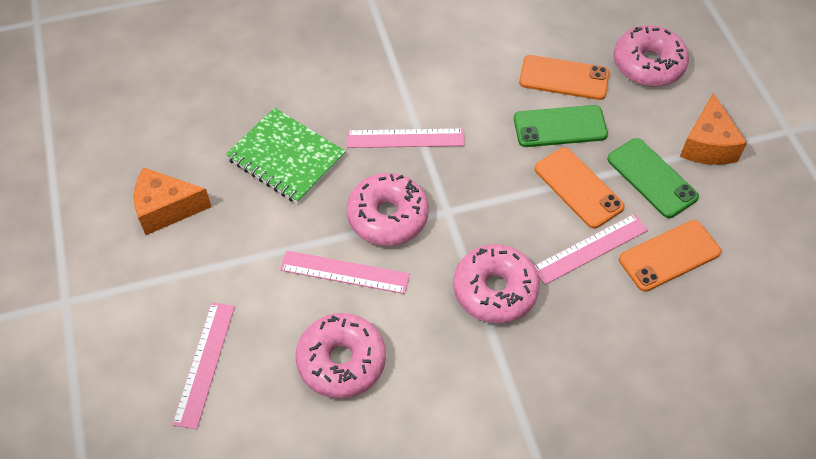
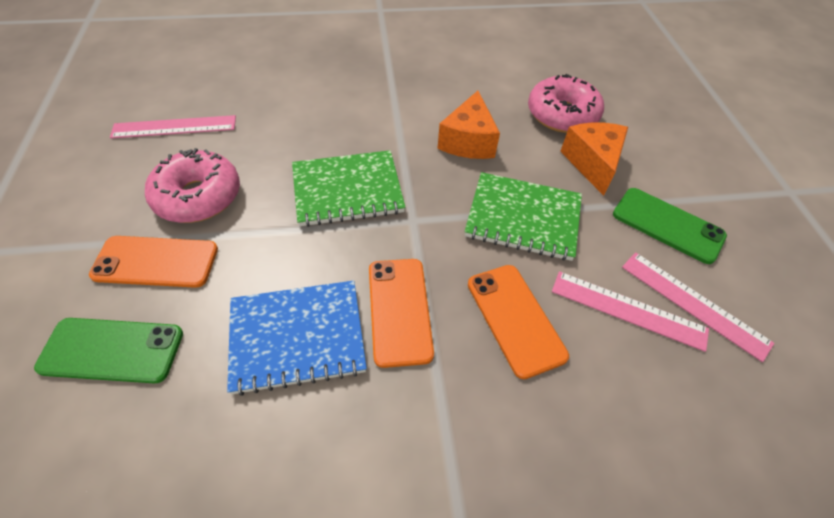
blue notebook: 0 -> 1
green notebook: 1 -> 2
pink donut: 4 -> 2
pink ruler: 4 -> 3

